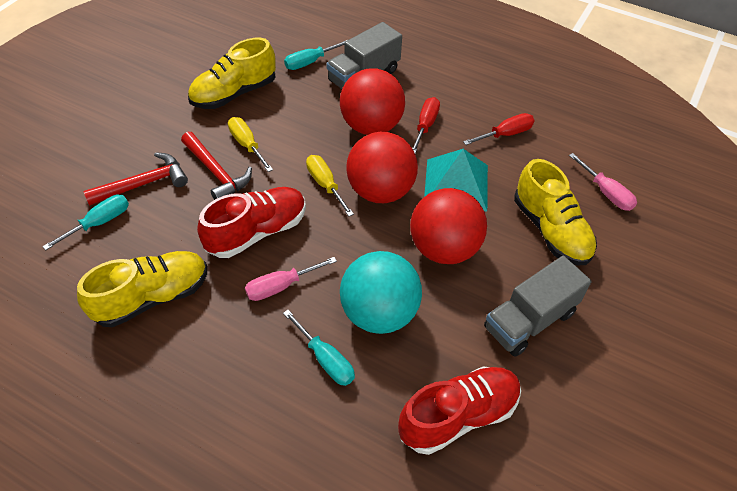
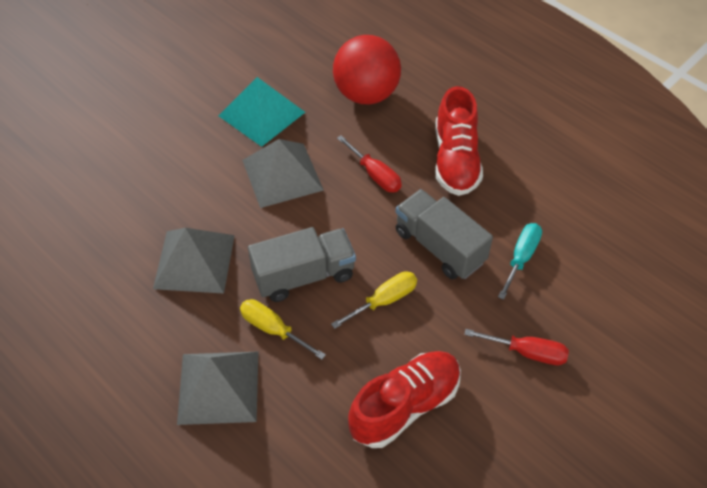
grey pyramid: 0 -> 3
pink screwdriver: 2 -> 0
red ball: 3 -> 1
red hammer: 2 -> 0
turquoise ball: 1 -> 0
turquoise screwdriver: 3 -> 1
yellow shoe: 3 -> 0

